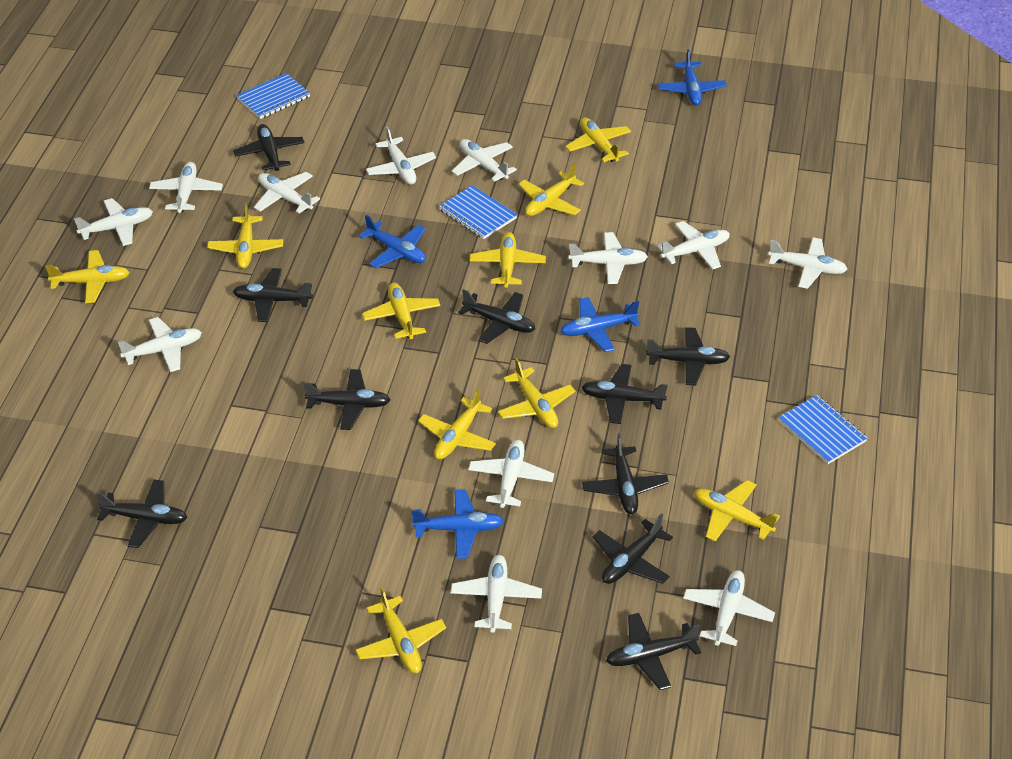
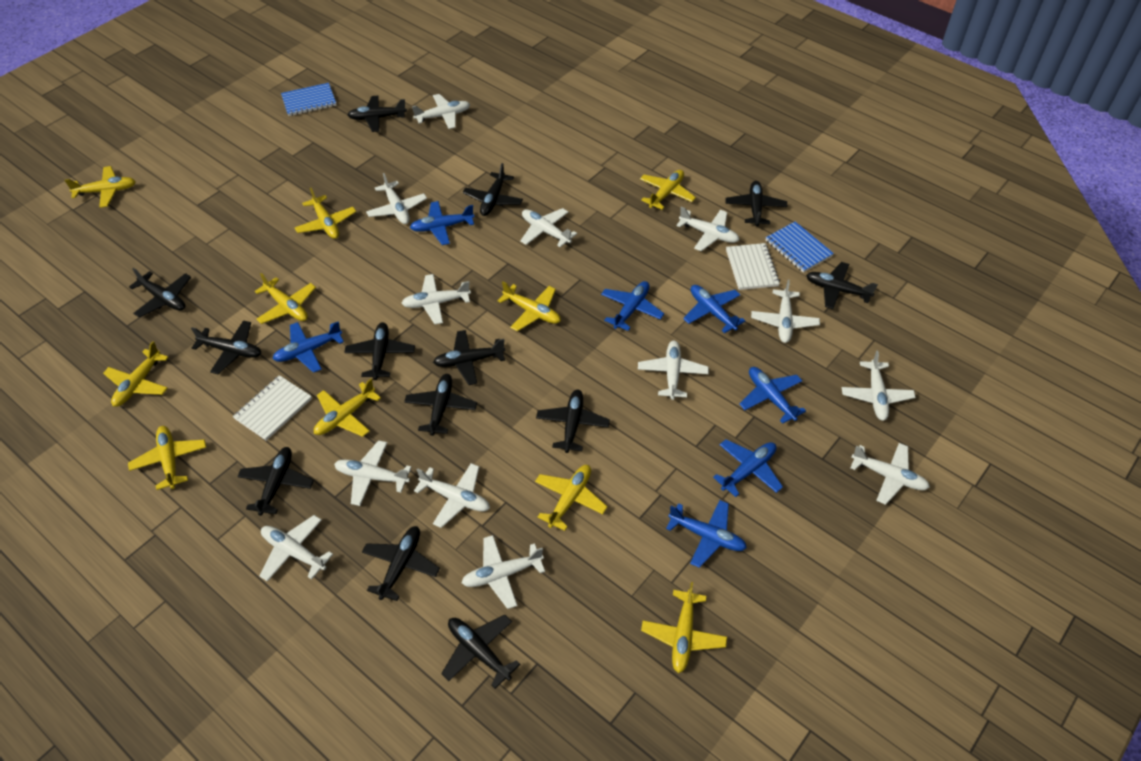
black plane: 10 -> 13
blue notebook: 3 -> 2
blue plane: 4 -> 7
white notebook: 0 -> 2
white plane: 12 -> 13

